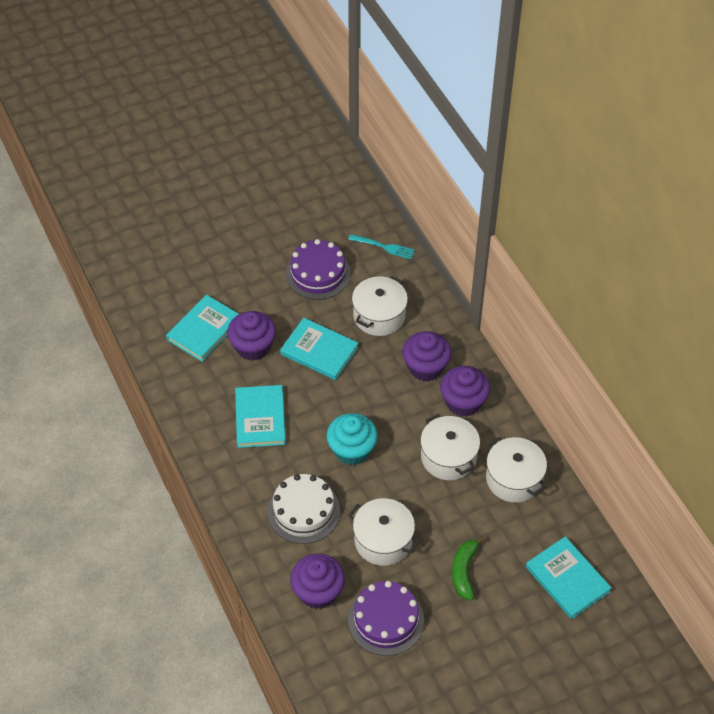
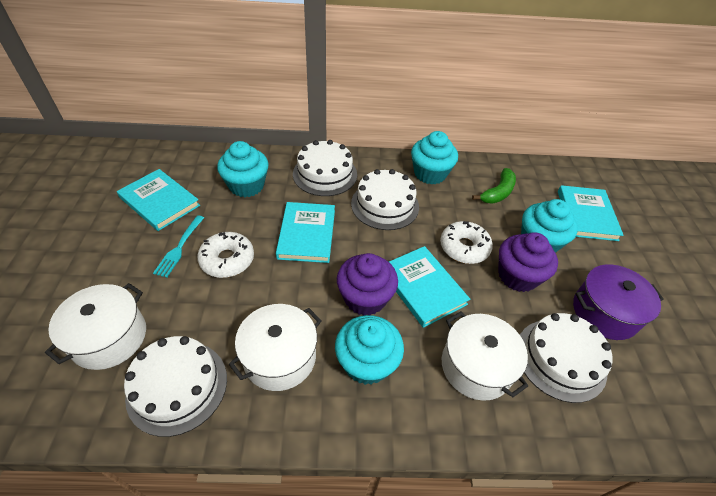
purple cake: 2 -> 0
purple cupcake: 4 -> 2
purple pot: 0 -> 1
turquoise cupcake: 1 -> 4
white cake: 1 -> 4
white donut: 0 -> 2
white pot: 4 -> 3

